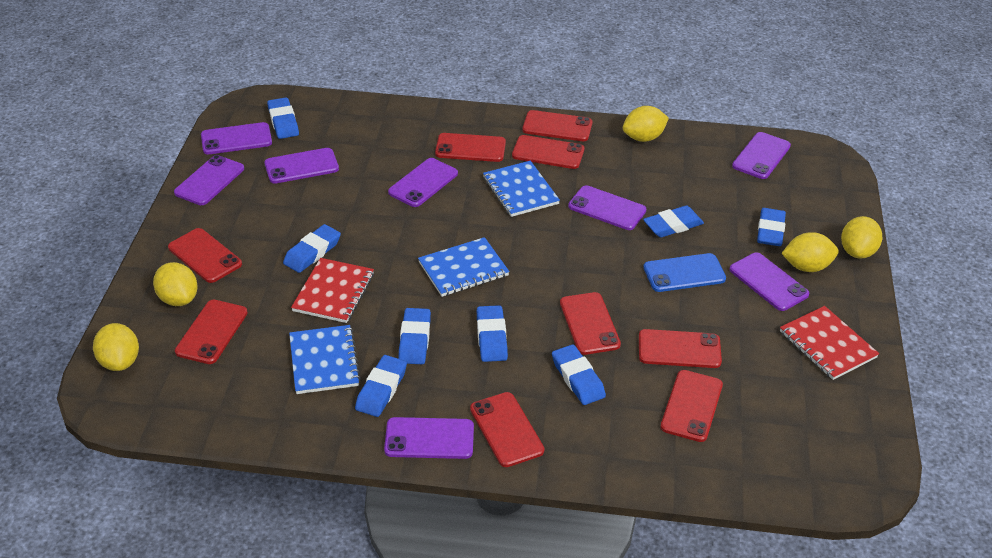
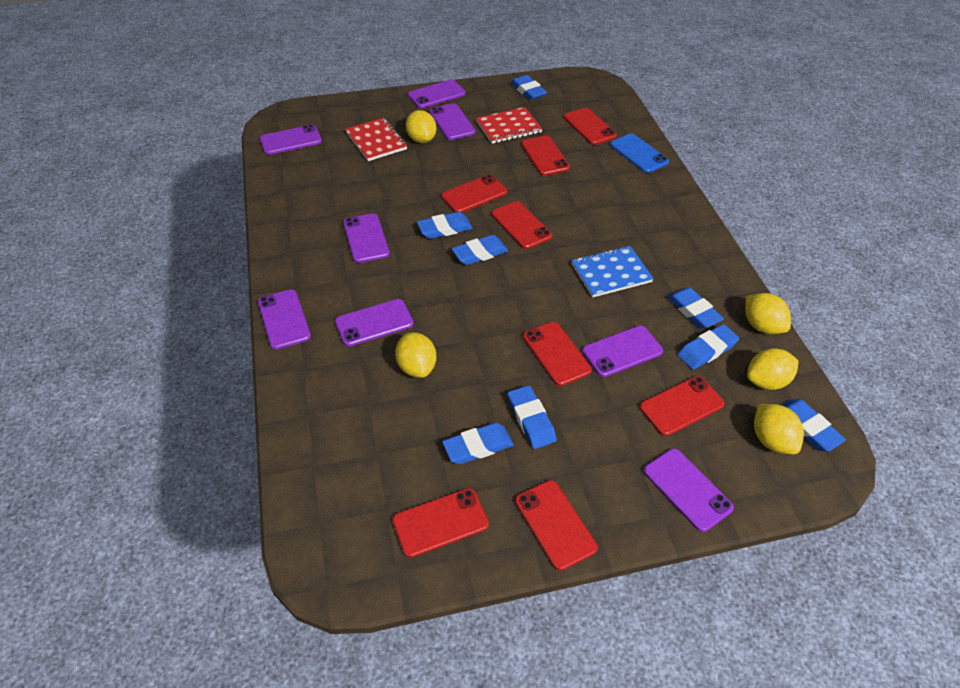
blue notebook: 3 -> 1
red phone: 9 -> 8

